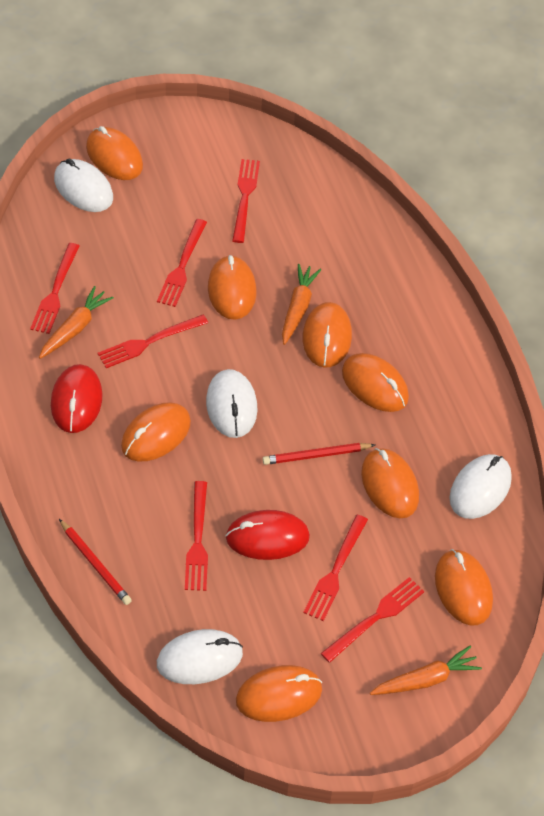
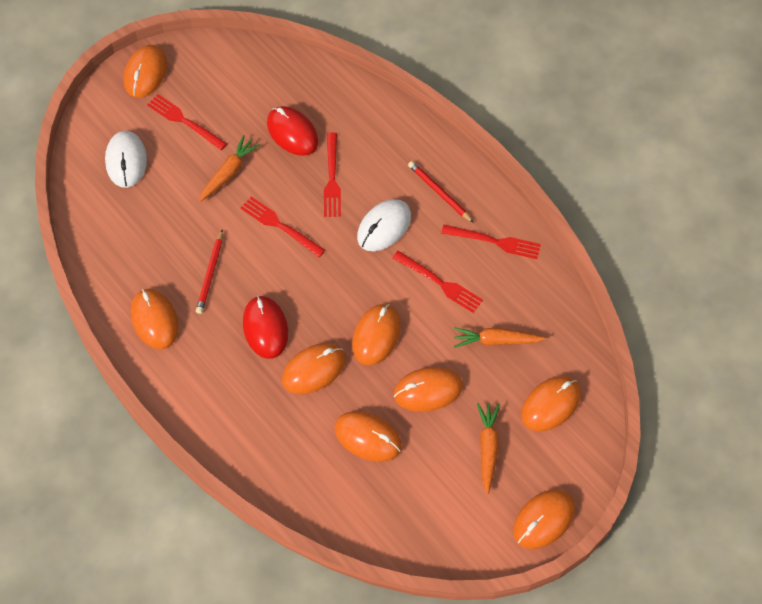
red fork: 7 -> 5
white mouse: 4 -> 2

